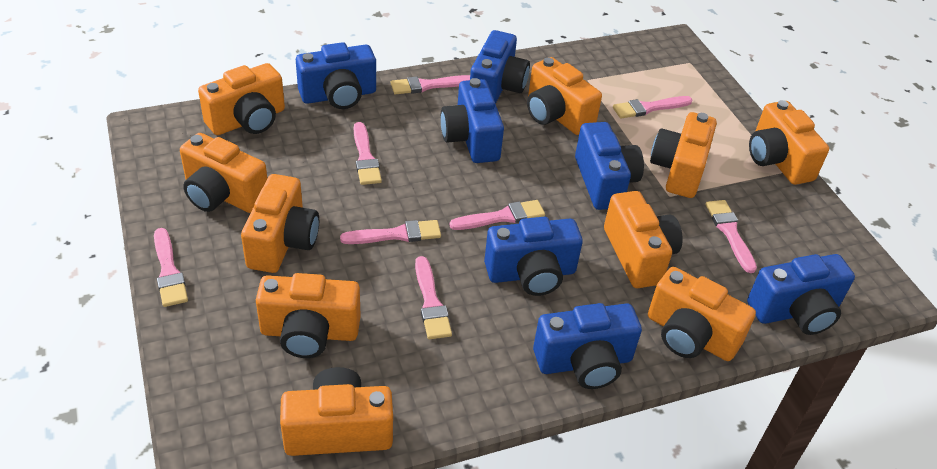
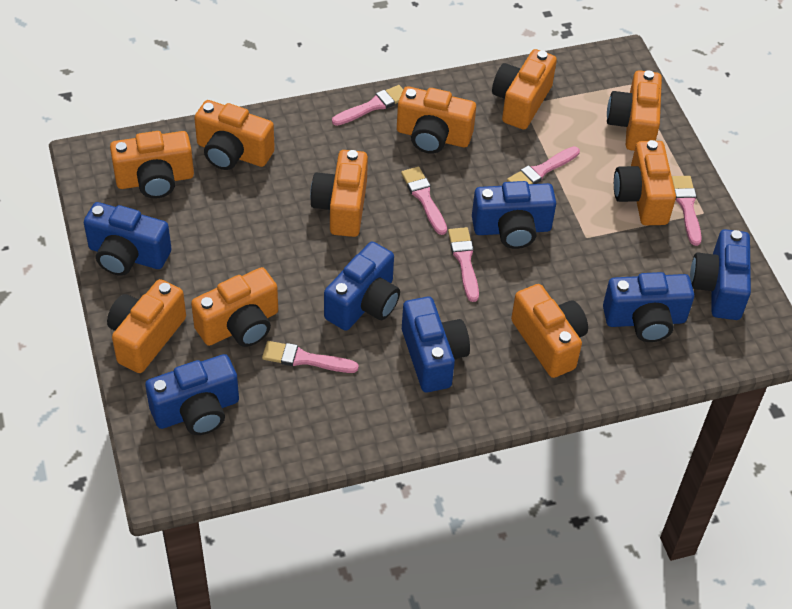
pink brush: 8 -> 6

